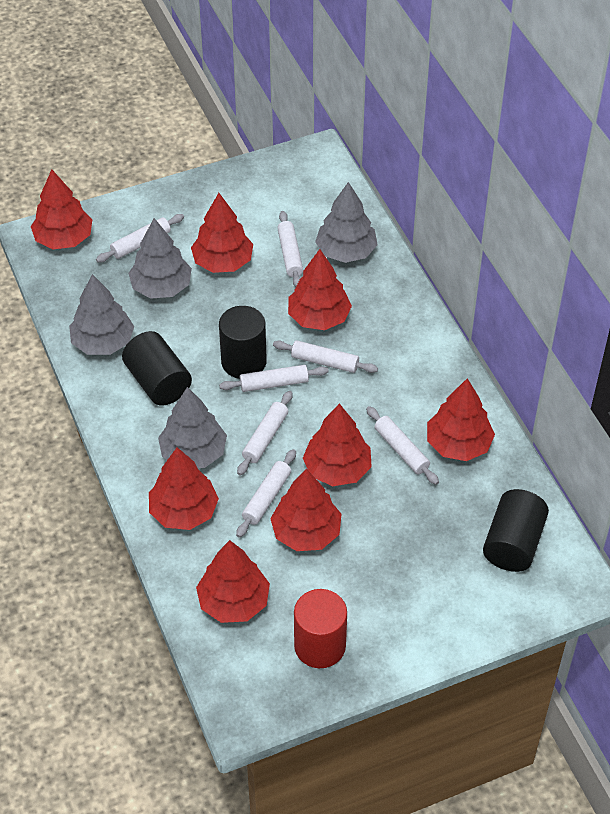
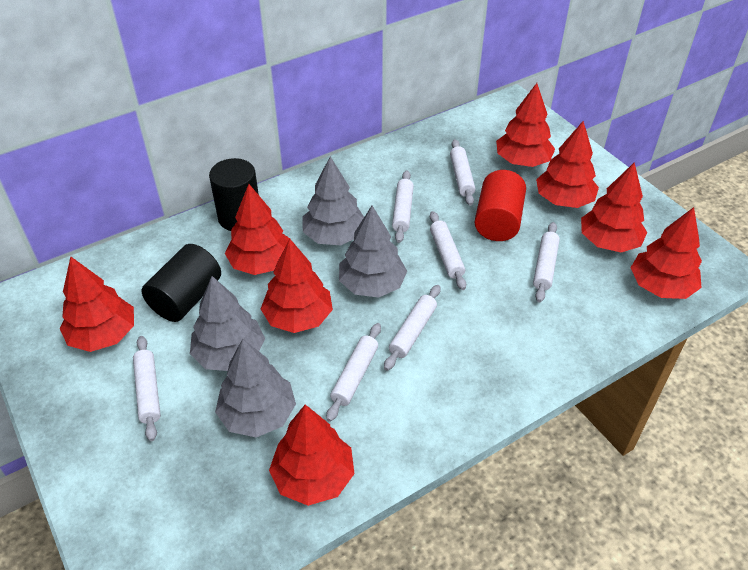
black cylinder: 3 -> 2

